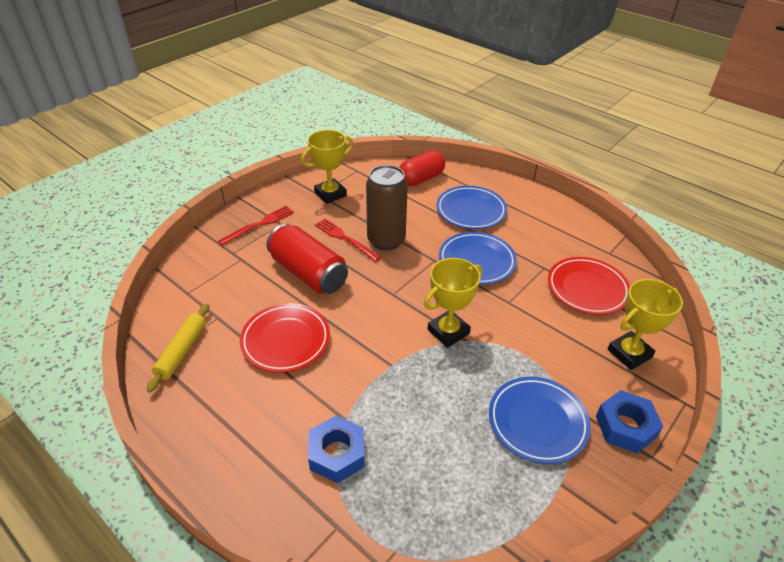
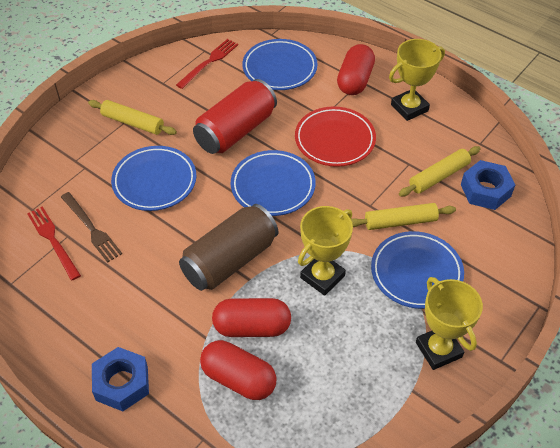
blue plate: 3 -> 4
brown fork: 0 -> 1
red capsule: 1 -> 3
red plate: 2 -> 1
yellow rolling pin: 1 -> 3

